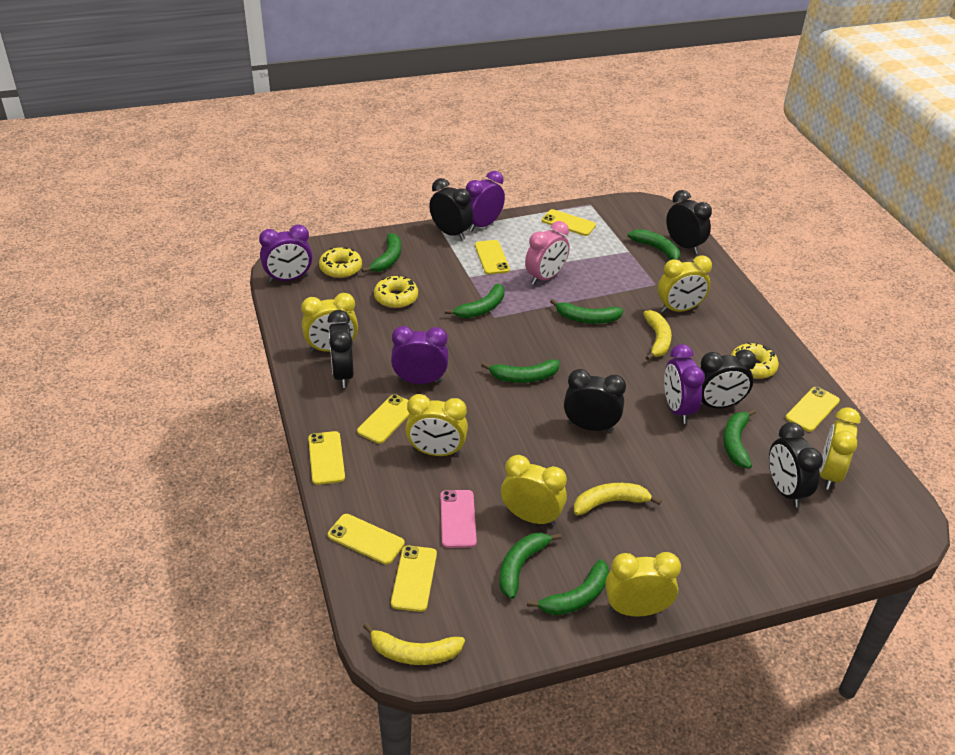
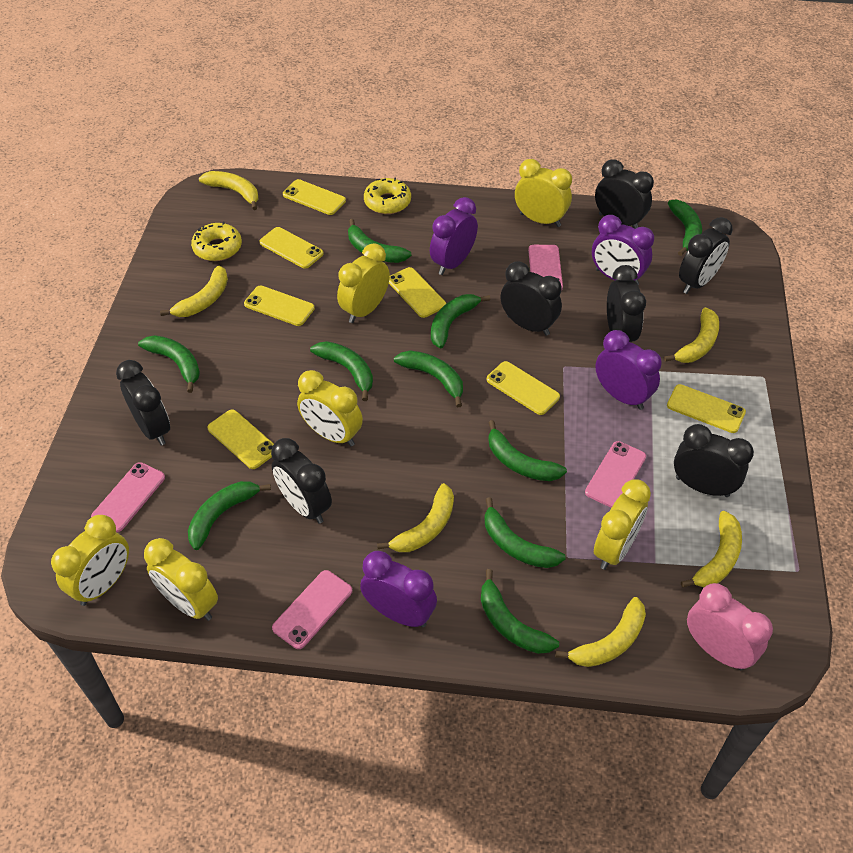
black clock: 6 -> 7
green banana: 8 -> 10
pink phone: 1 -> 4
yellow banana: 3 -> 6
yellow donut: 3 -> 2

